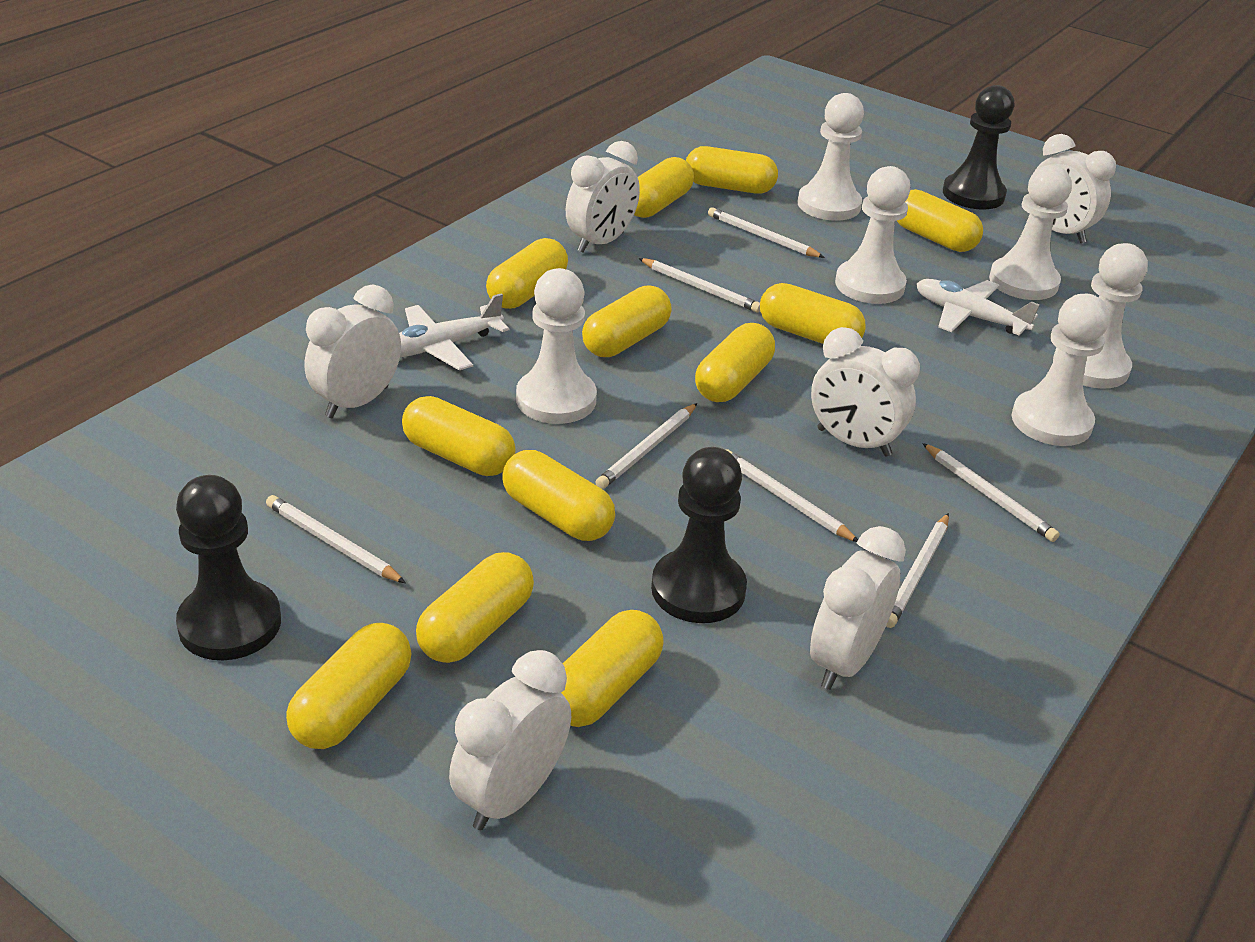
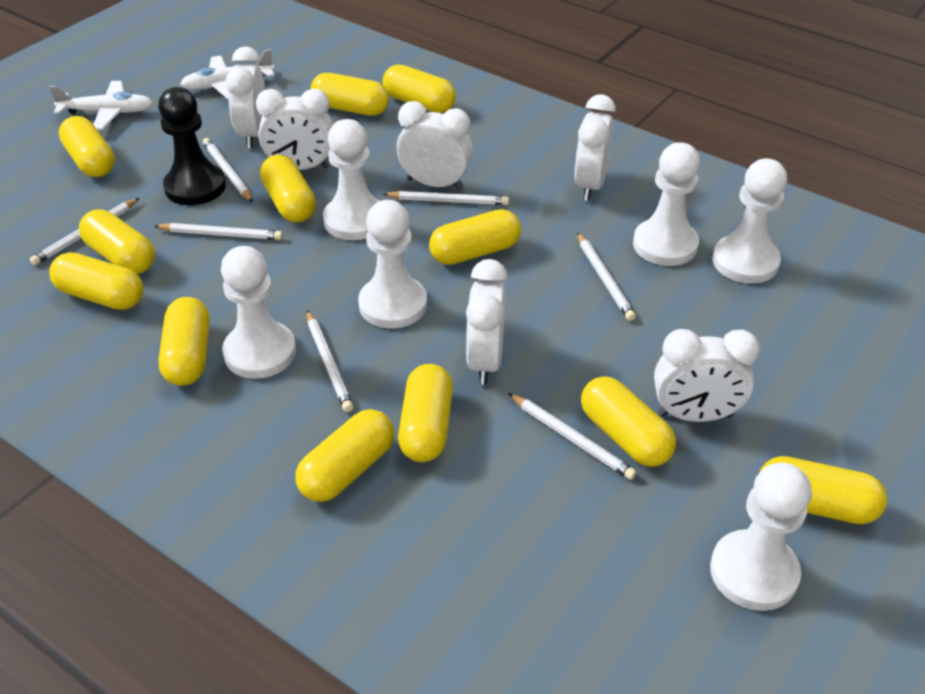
black pawn: 3 -> 1

